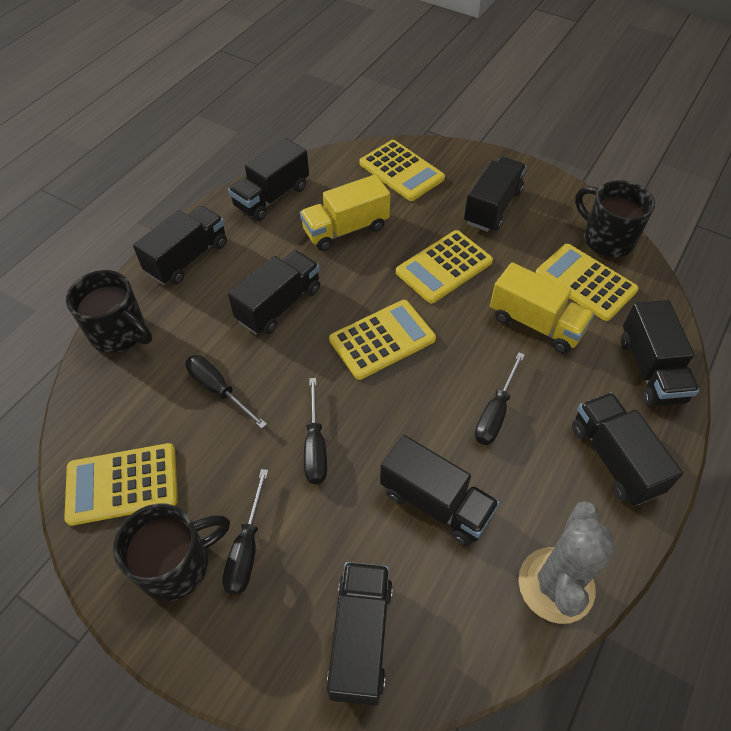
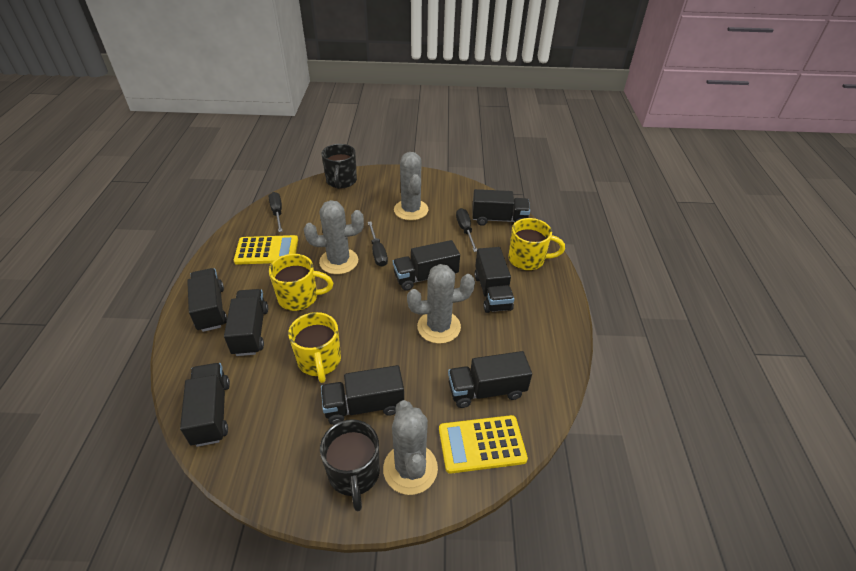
black mug: 3 -> 2
black screwdriver: 4 -> 3
grey cactus: 1 -> 4
yellow calculator: 5 -> 2
yellow mug: 0 -> 3
yellow truck: 2 -> 0

